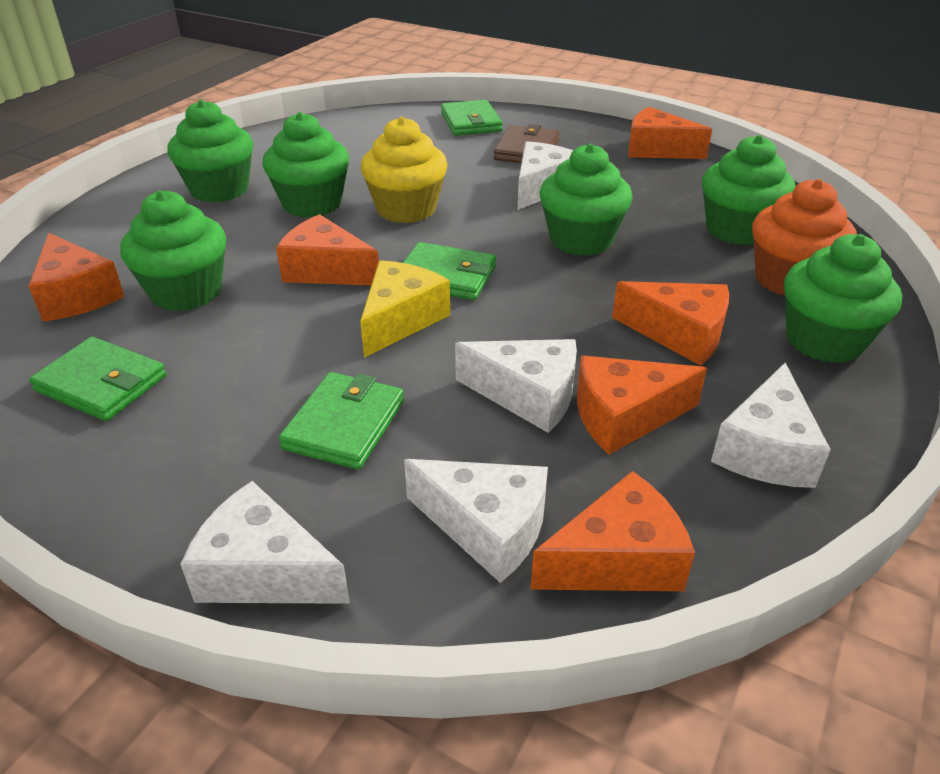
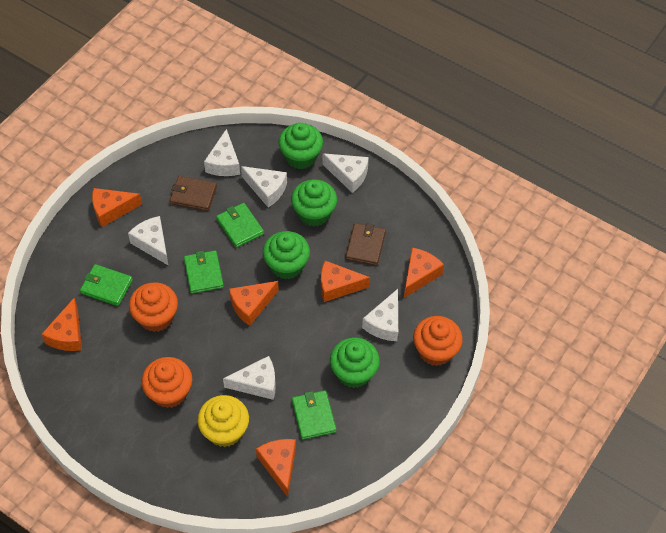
brown wallet: 1 -> 2
green cupcake: 6 -> 4
orange cupcake: 1 -> 3
white cheese: 5 -> 6
yellow cheese: 1 -> 0

